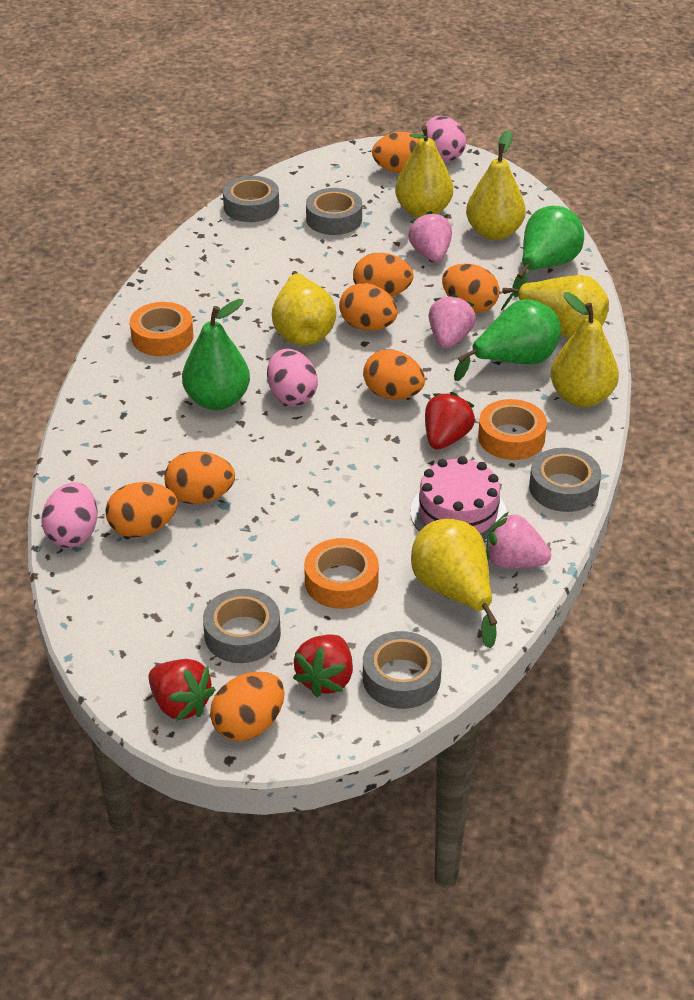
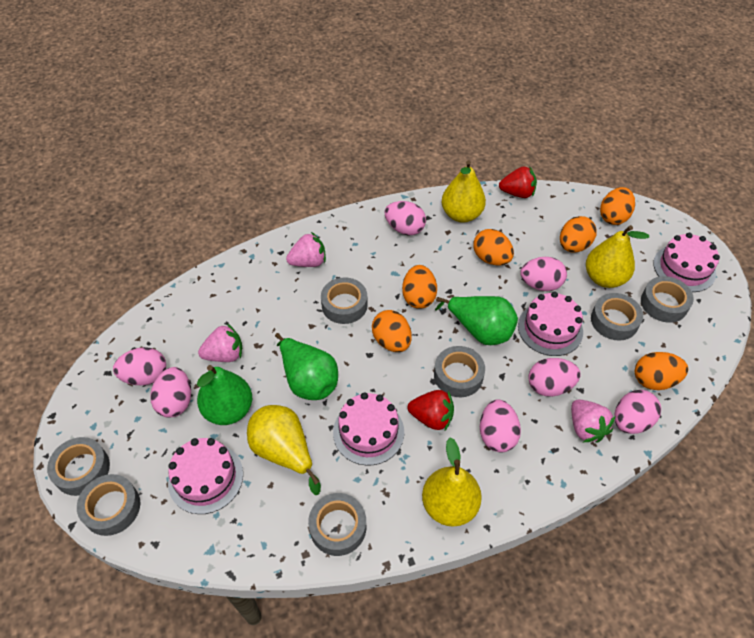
grey tape: 5 -> 7
orange egg: 8 -> 6
orange tape: 3 -> 0
pink cake: 1 -> 4
pink egg: 3 -> 7
red strawberry: 3 -> 2
yellow pear: 6 -> 4

